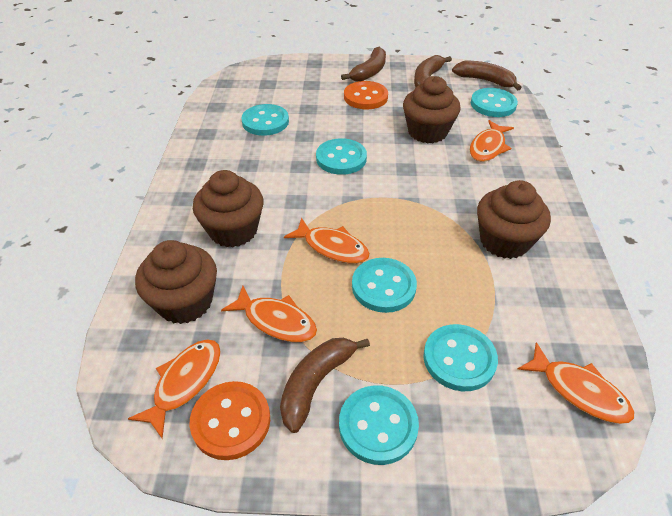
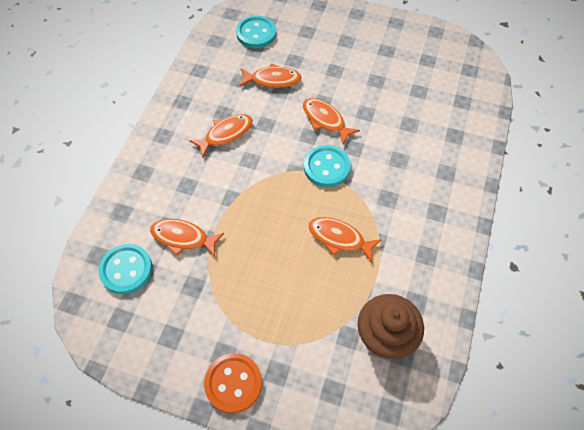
brown banana: 4 -> 0
brown cupcake: 4 -> 1
orange button: 2 -> 1
turquoise button: 6 -> 3

